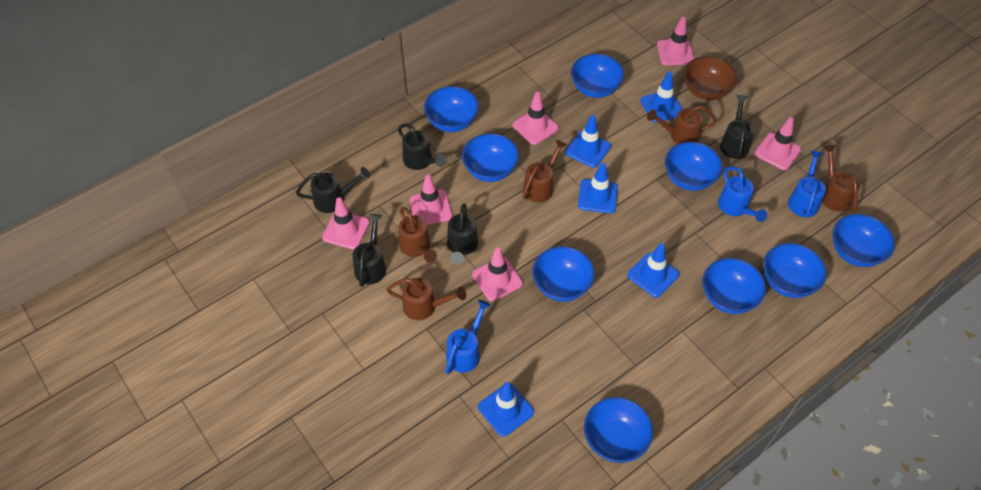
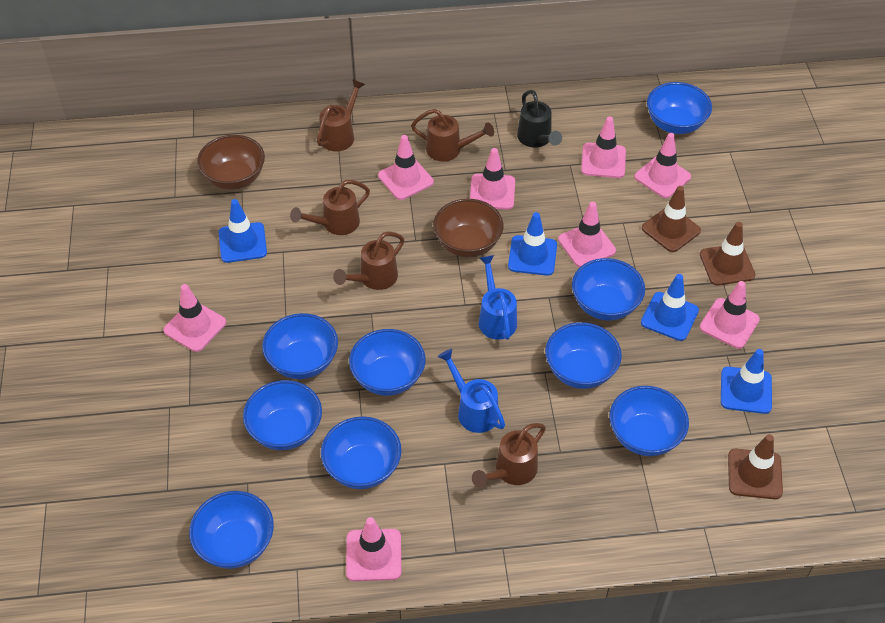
black watering can: 5 -> 1
blue traffic cone: 5 -> 4
blue watering can: 3 -> 2
brown bowl: 1 -> 2
brown traffic cone: 0 -> 3
pink traffic cone: 6 -> 8

